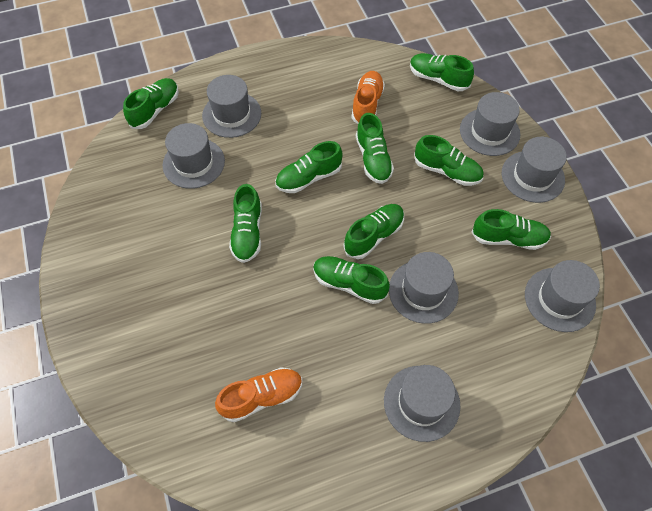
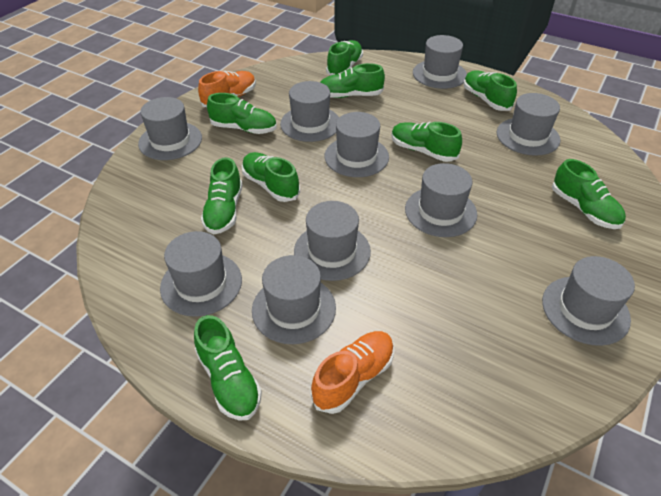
grey hat: 7 -> 10

